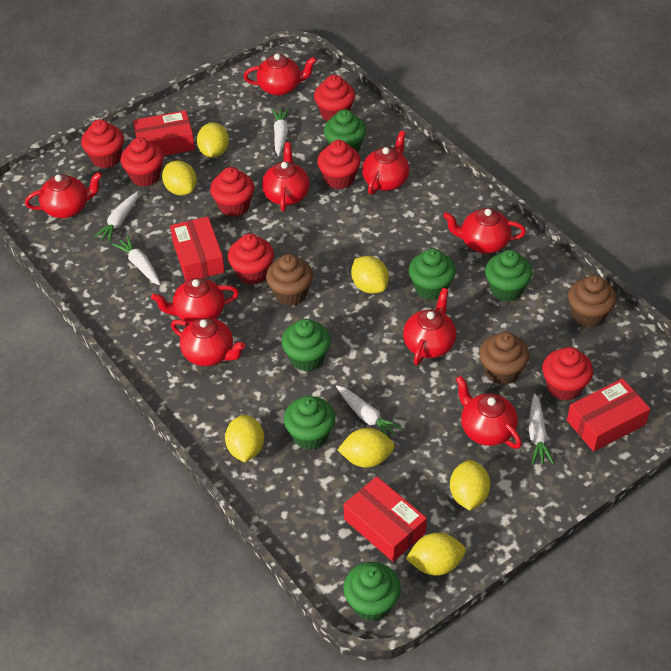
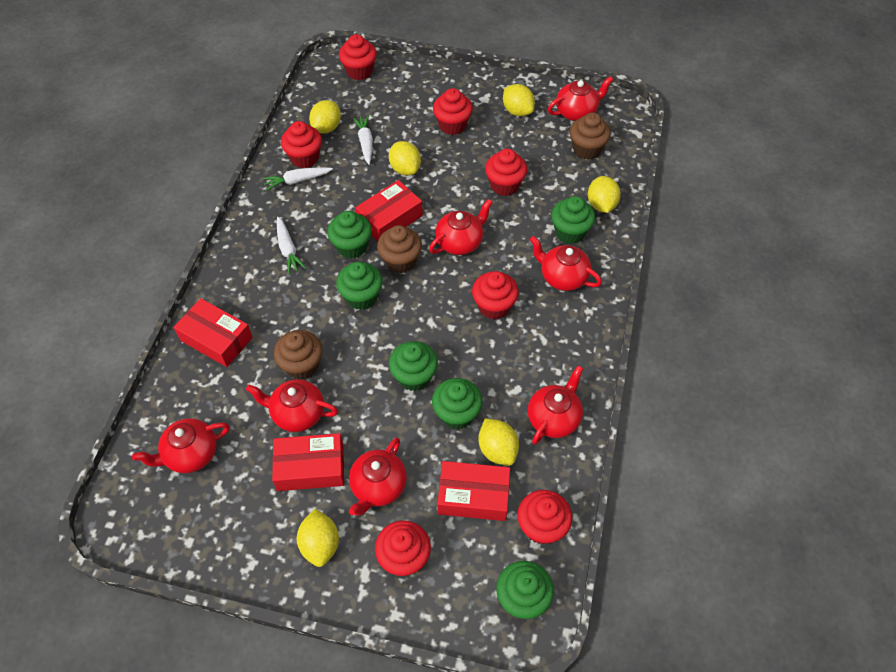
red teapot: 9 -> 7
white carrot: 5 -> 3
yellow lemon: 7 -> 6

